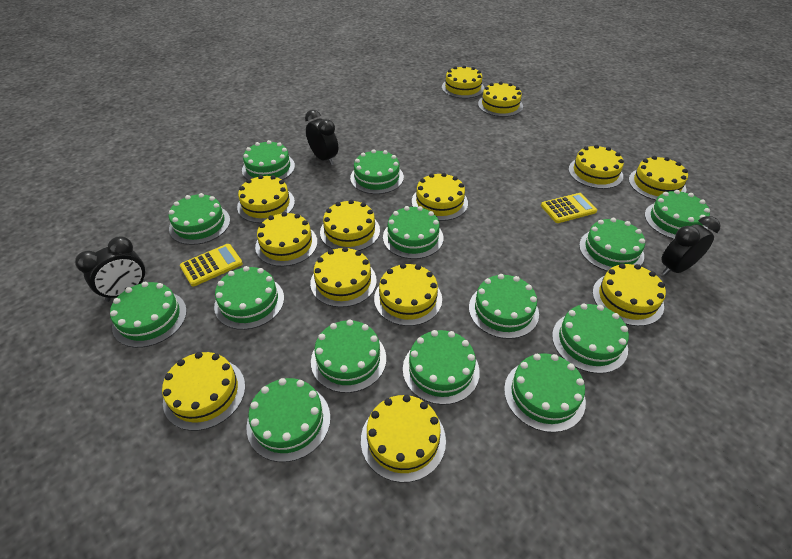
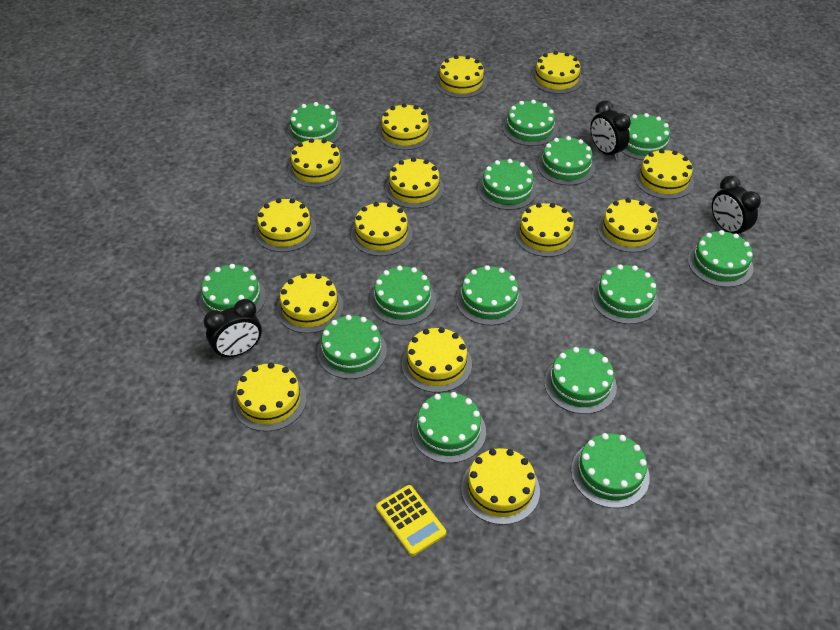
yellow cake: 13 -> 14
yellow calculator: 2 -> 1

